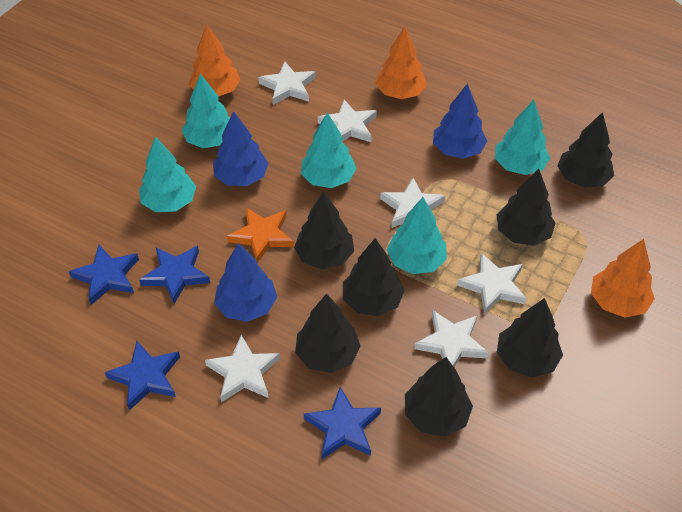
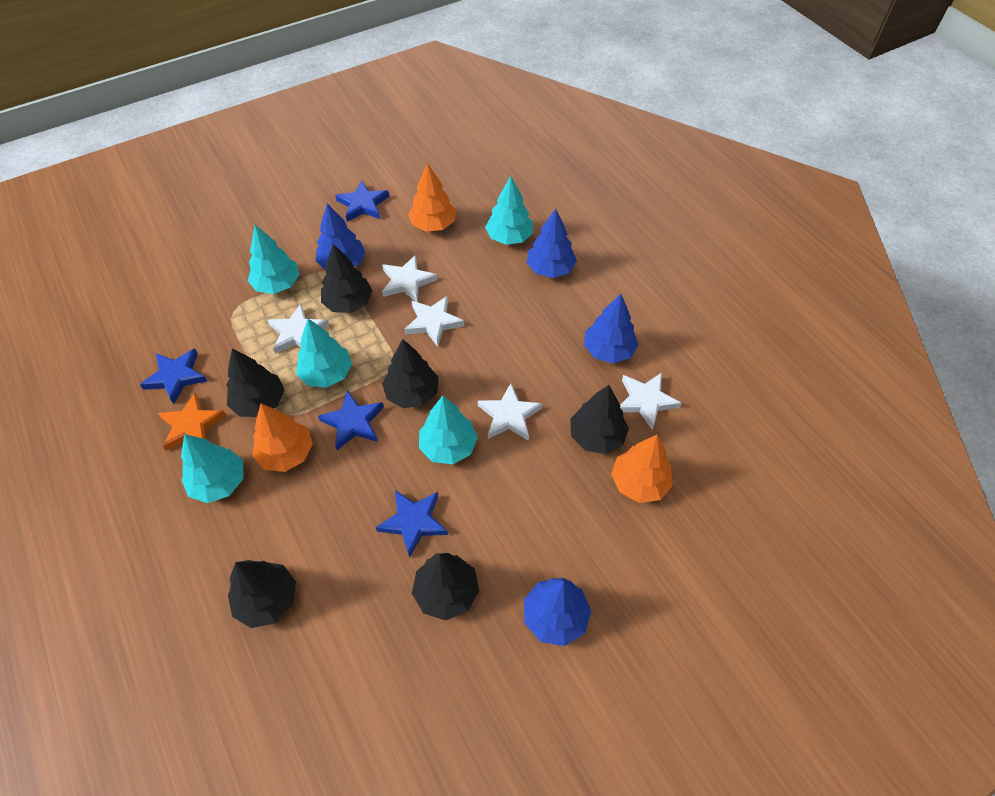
black tree: 7 -> 6
blue tree: 3 -> 4
white star: 6 -> 5

